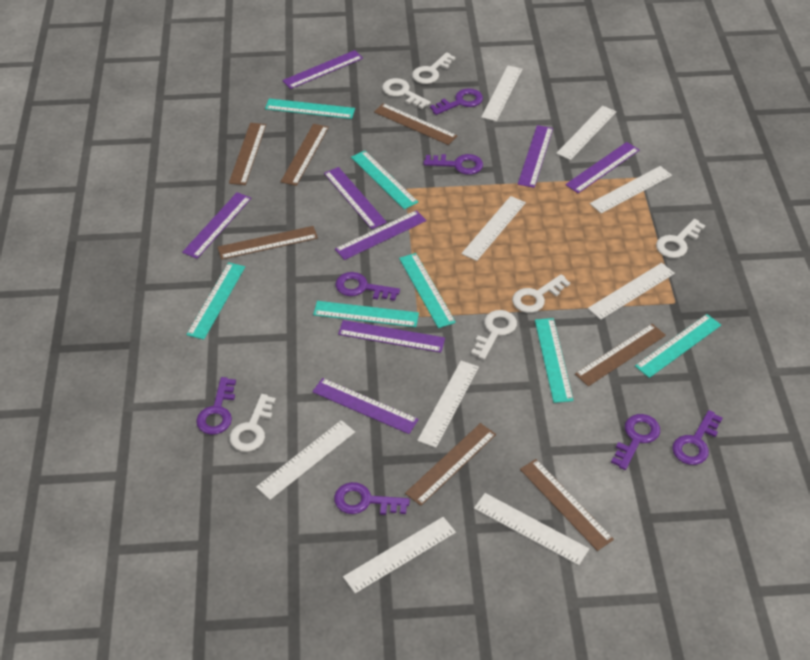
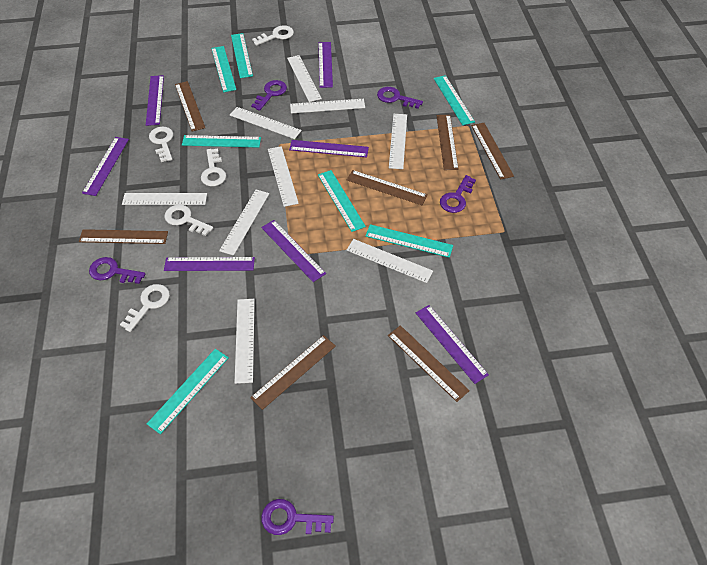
purple key: 7 -> 5
purple ruler: 8 -> 7
white key: 6 -> 5

